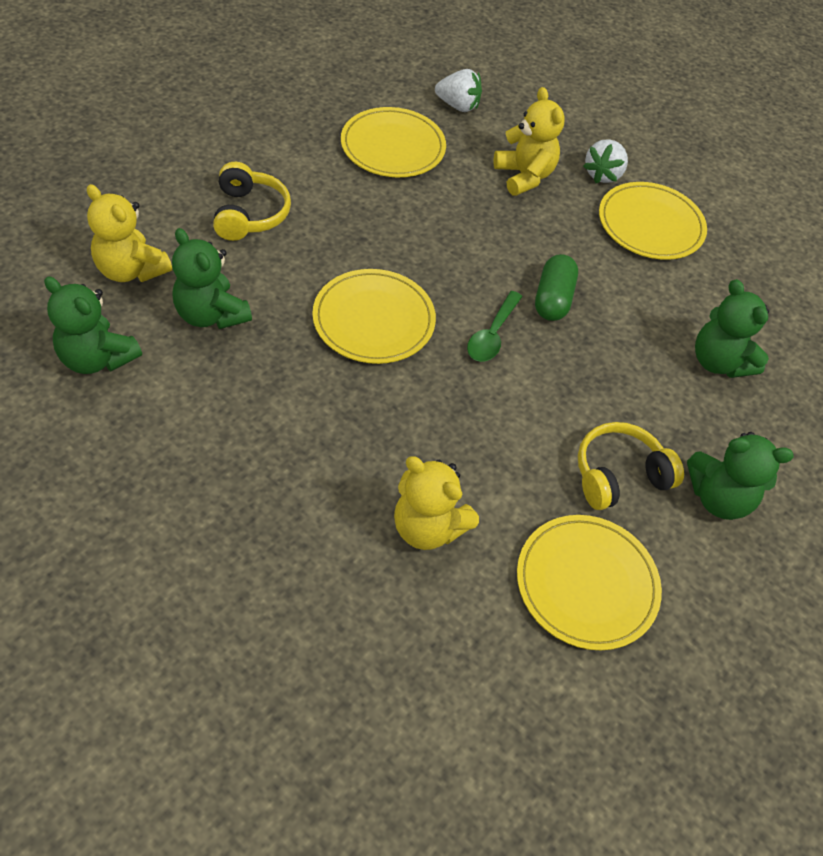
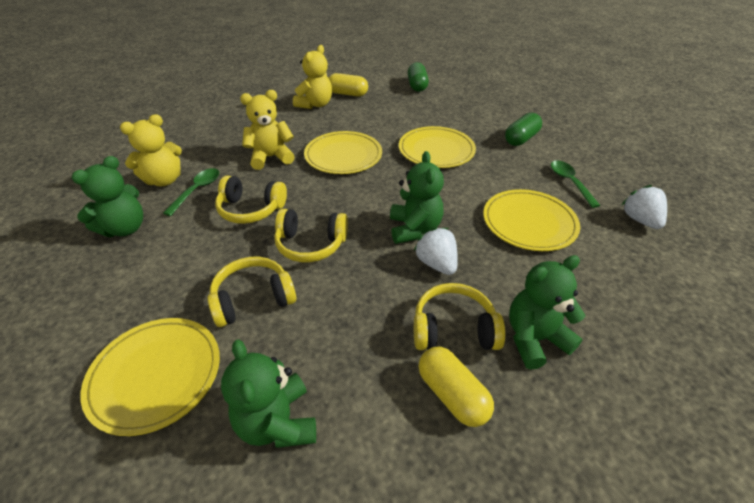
green capsule: 1 -> 2
green spoon: 1 -> 2
yellow capsule: 0 -> 2
yellow headphones: 2 -> 4

